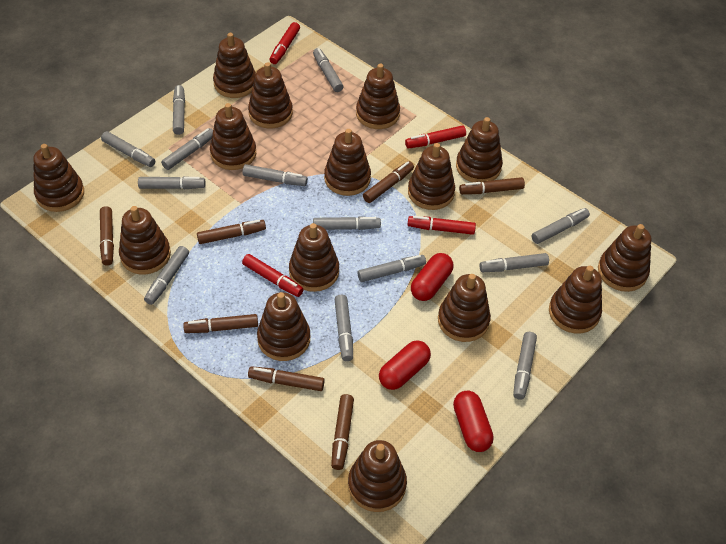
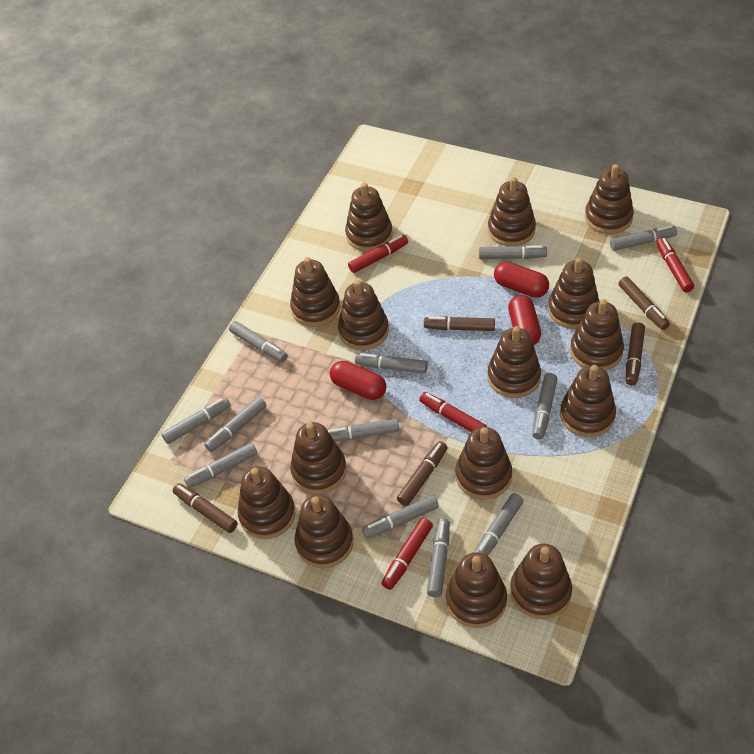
brown marker: 7 -> 5
grey marker: 13 -> 12

